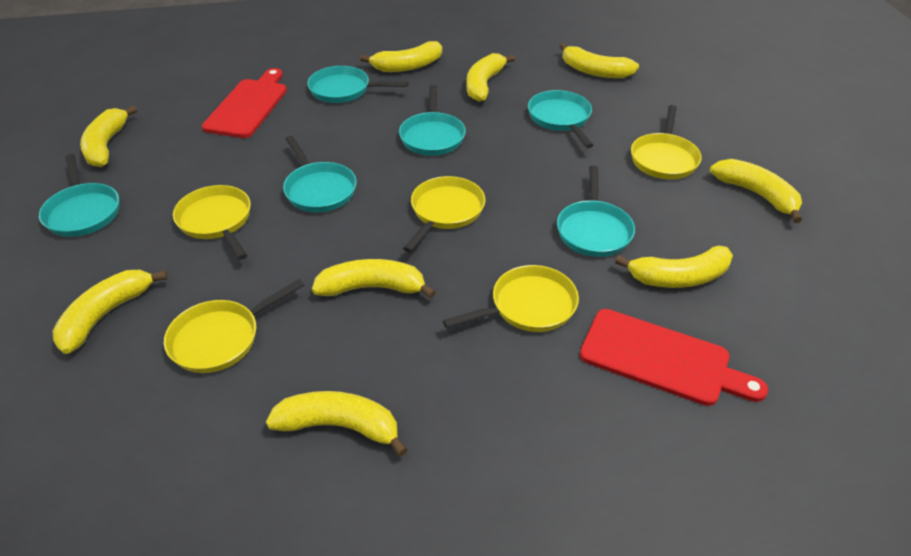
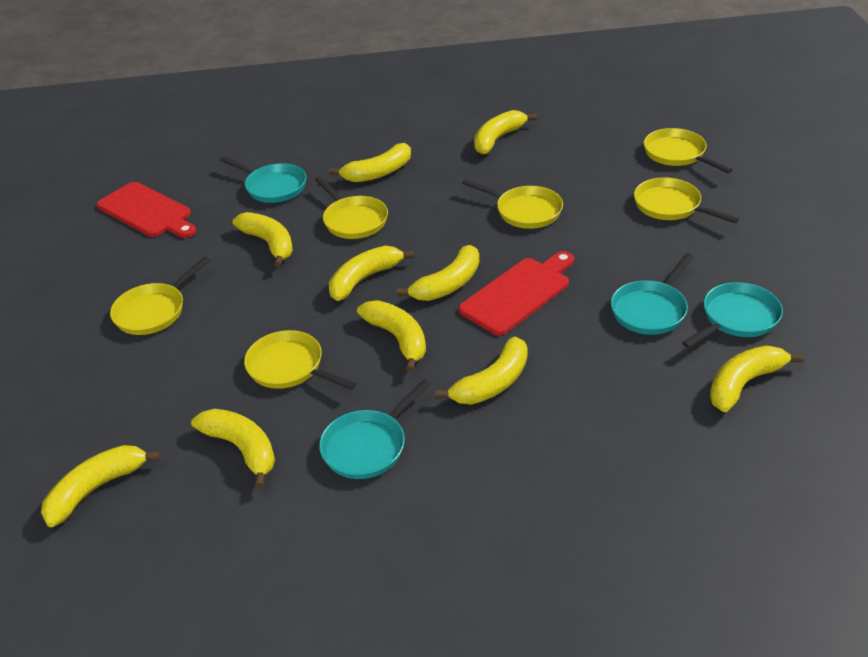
turquoise pan: 6 -> 4
yellow banana: 9 -> 10
yellow pan: 5 -> 6

